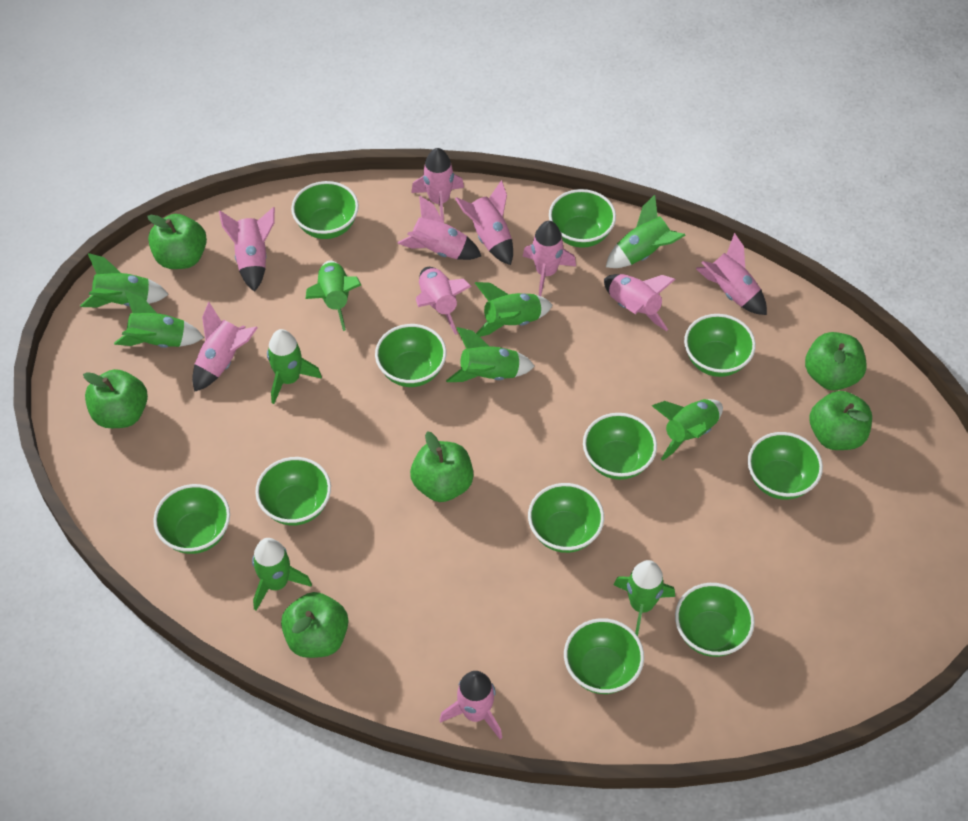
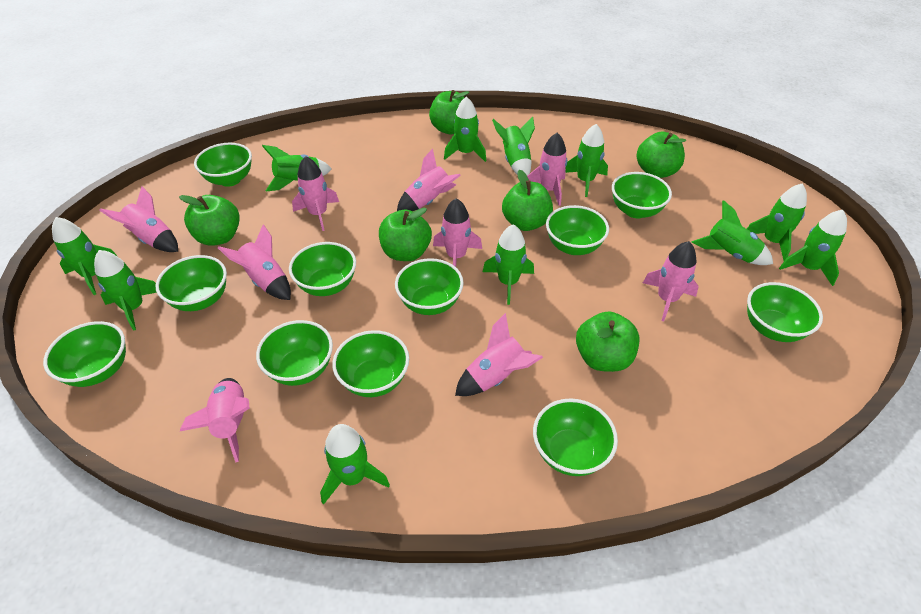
green rocket: 10 -> 11
pink rocket: 10 -> 9

